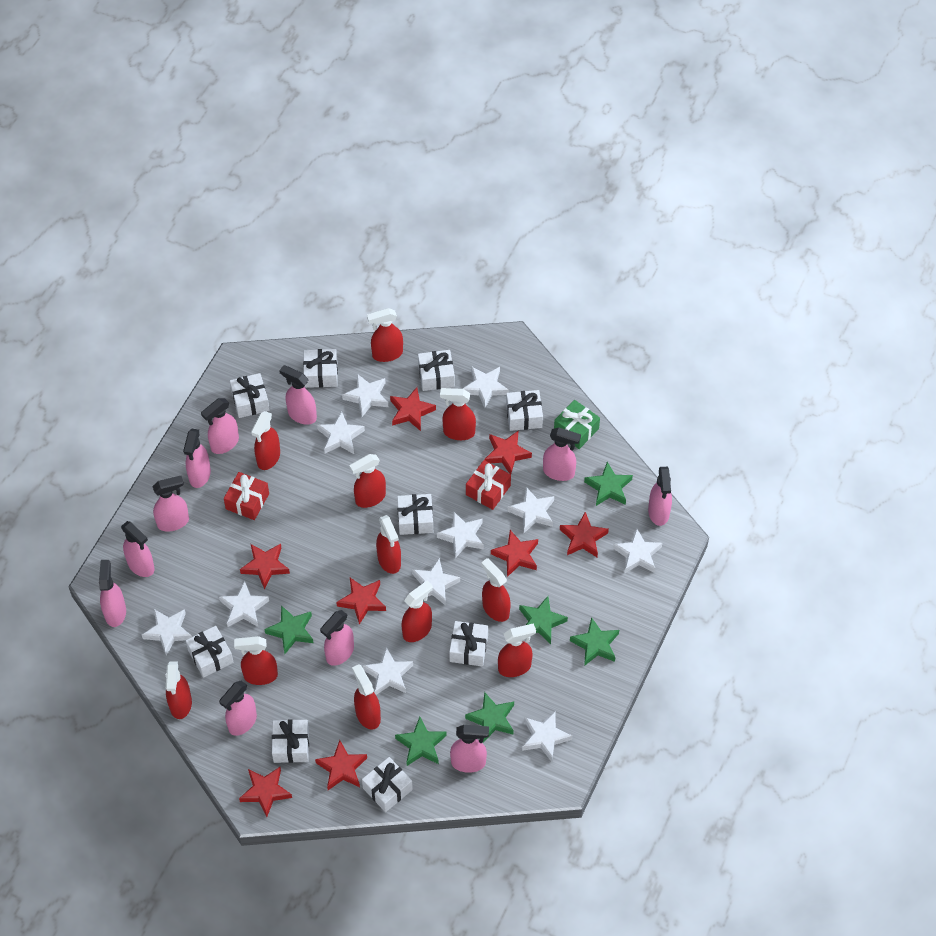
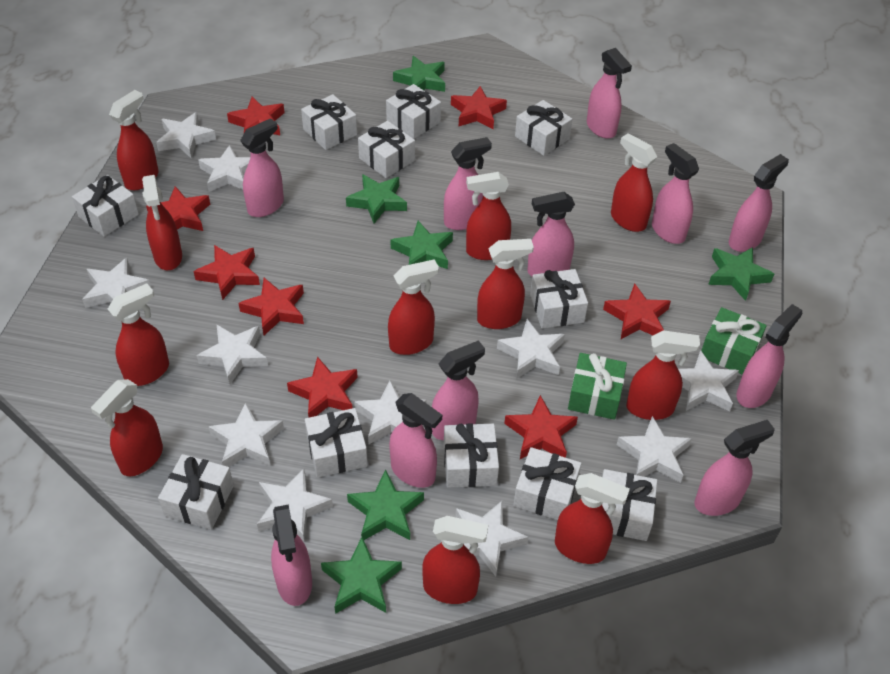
green gift: 1 -> 2
red gift: 2 -> 0
white gift: 9 -> 11

